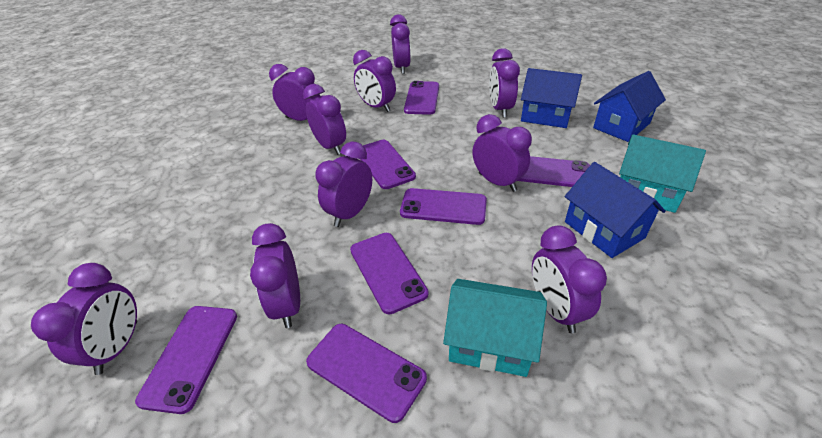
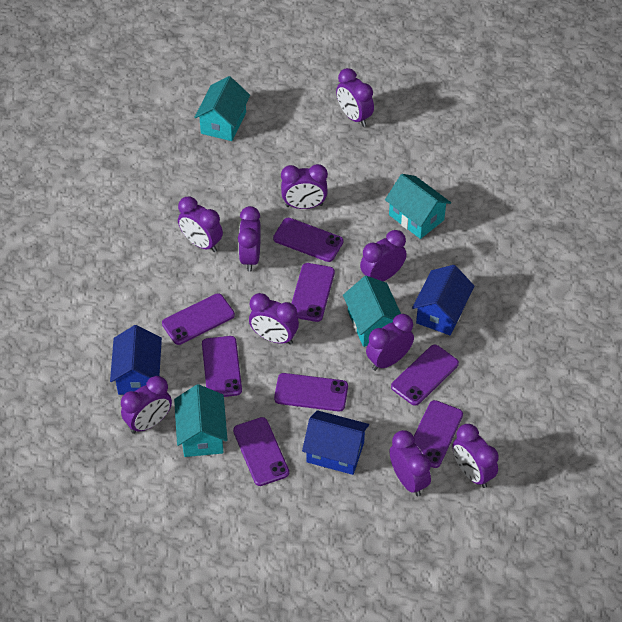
purple phone: 7 -> 8
turquoise house: 2 -> 4

